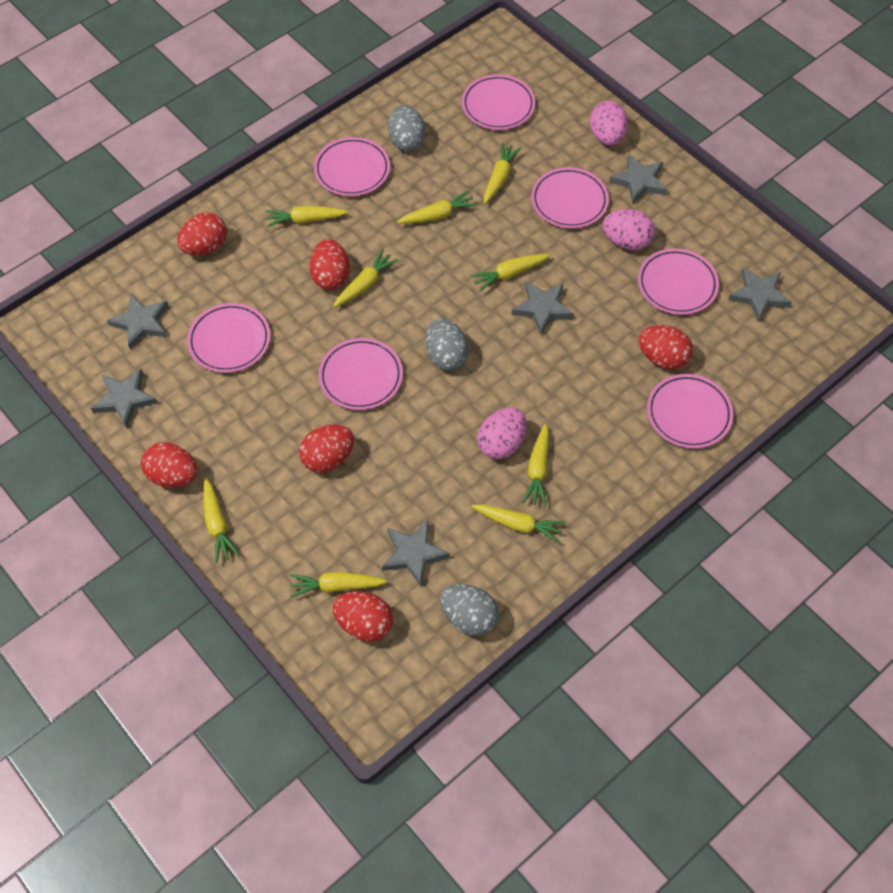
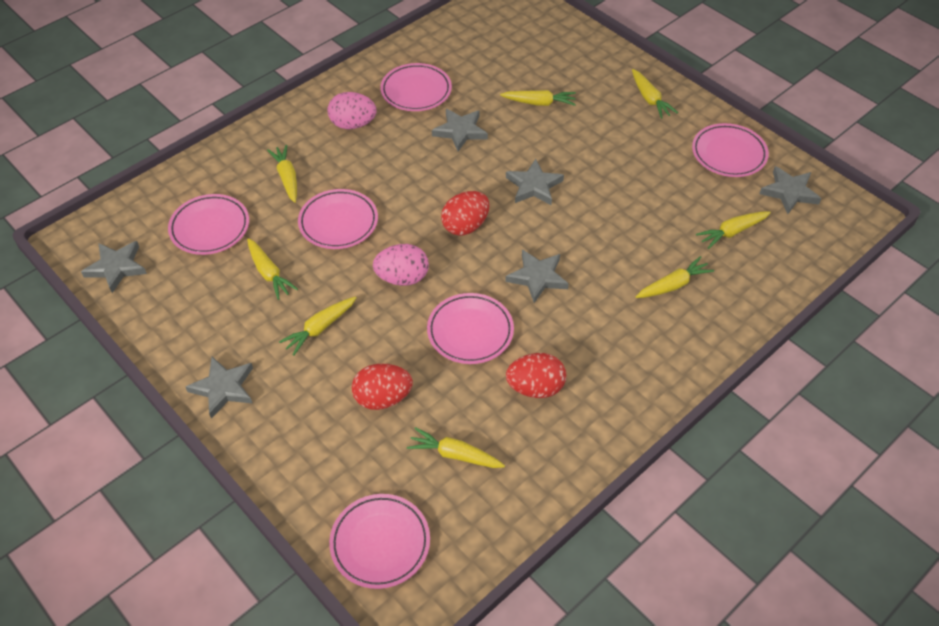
grey egg: 3 -> 0
pink egg: 3 -> 2
pink plate: 7 -> 6
red egg: 6 -> 3
yellow carrot: 9 -> 8

